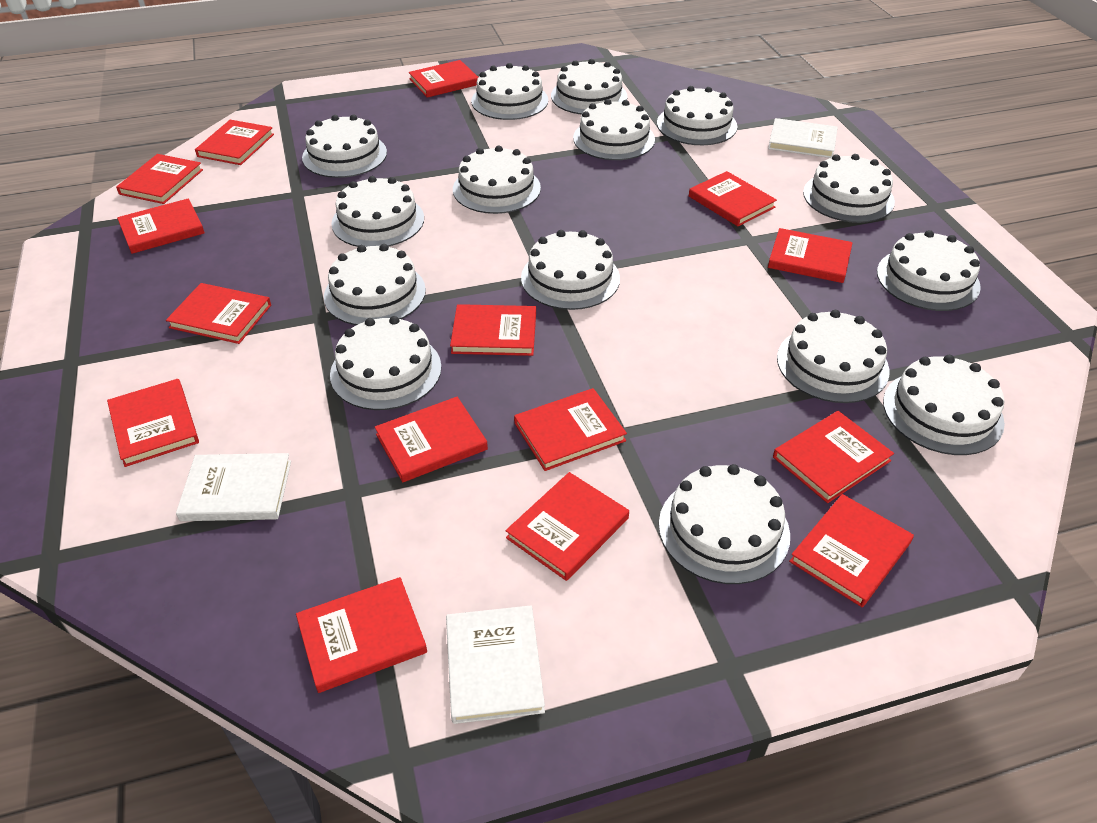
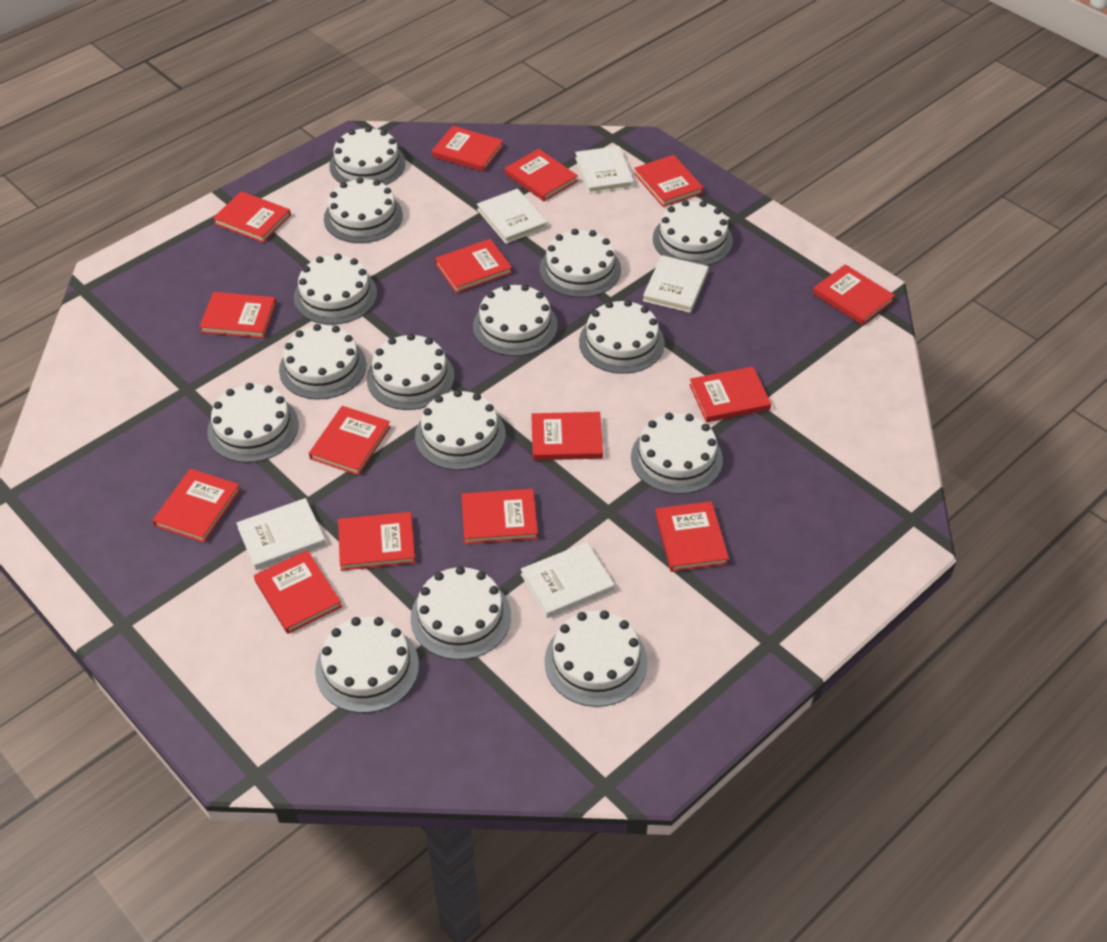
white book: 3 -> 5

